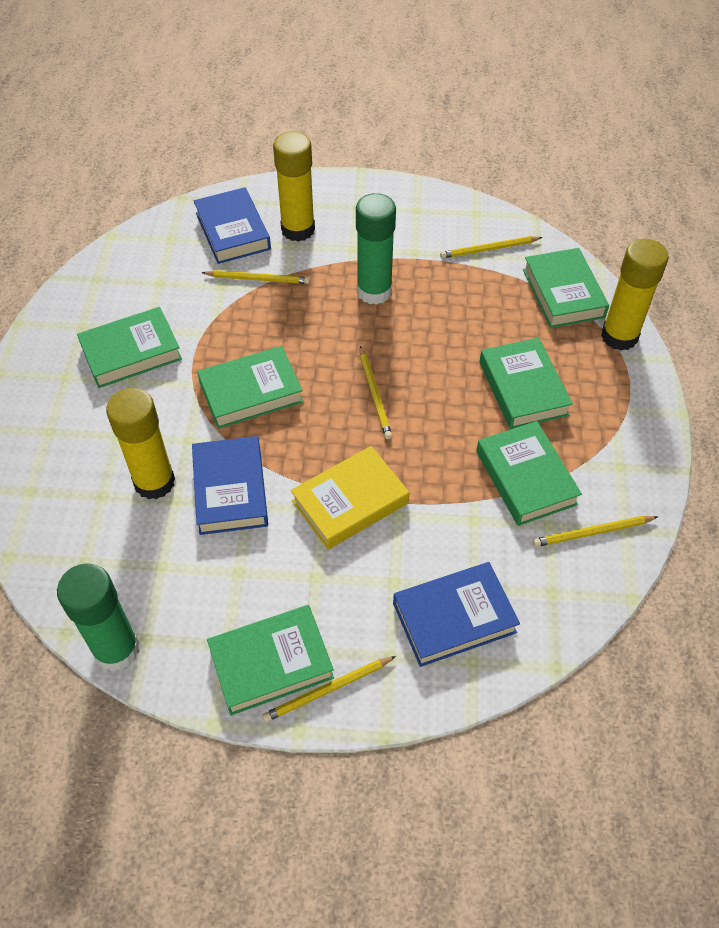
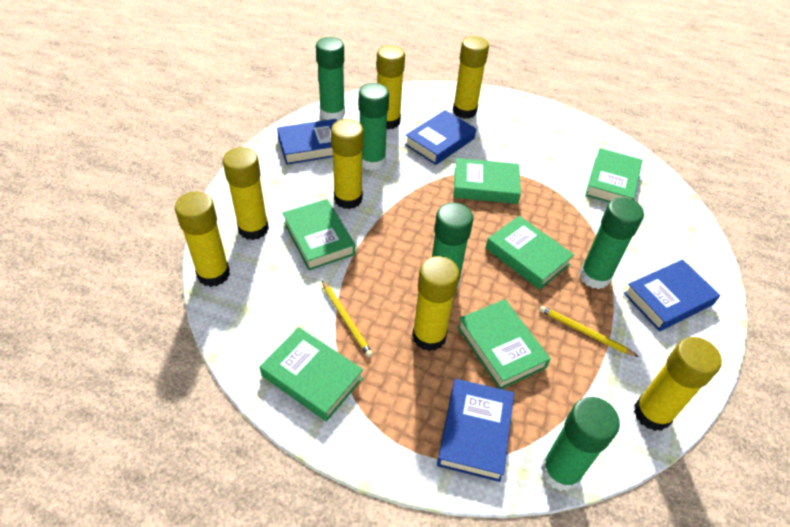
blue book: 3 -> 4
green glue stick: 2 -> 5
yellow book: 1 -> 0
yellow glue stick: 3 -> 7
yellow pencil: 5 -> 2

